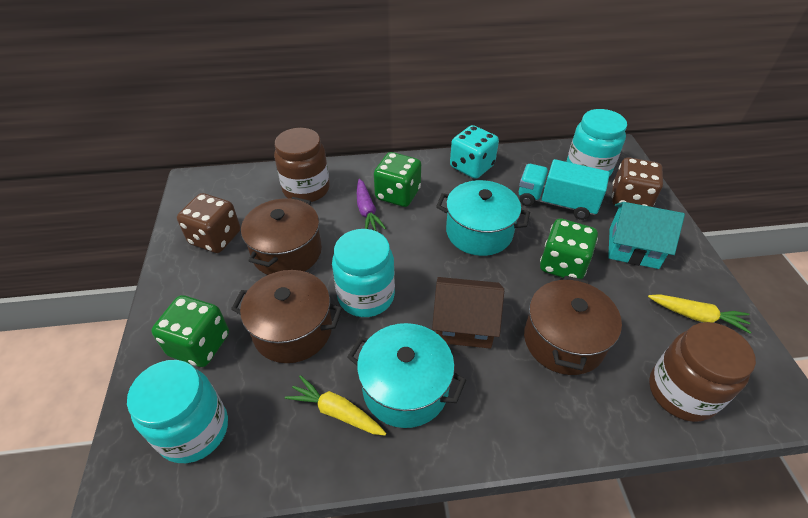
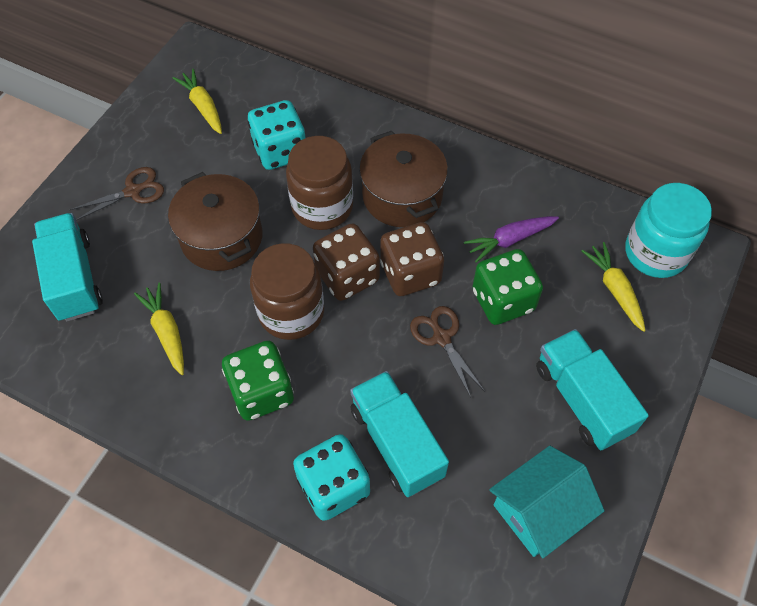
brown house: 1 -> 0
brown pot: 3 -> 2
brown scissors: 0 -> 2
green dice: 3 -> 2
turquoise dice: 1 -> 2
turquoise jar: 3 -> 1
turquoise pot: 2 -> 0
turquoise truck: 1 -> 3
yellow carrot: 2 -> 3

